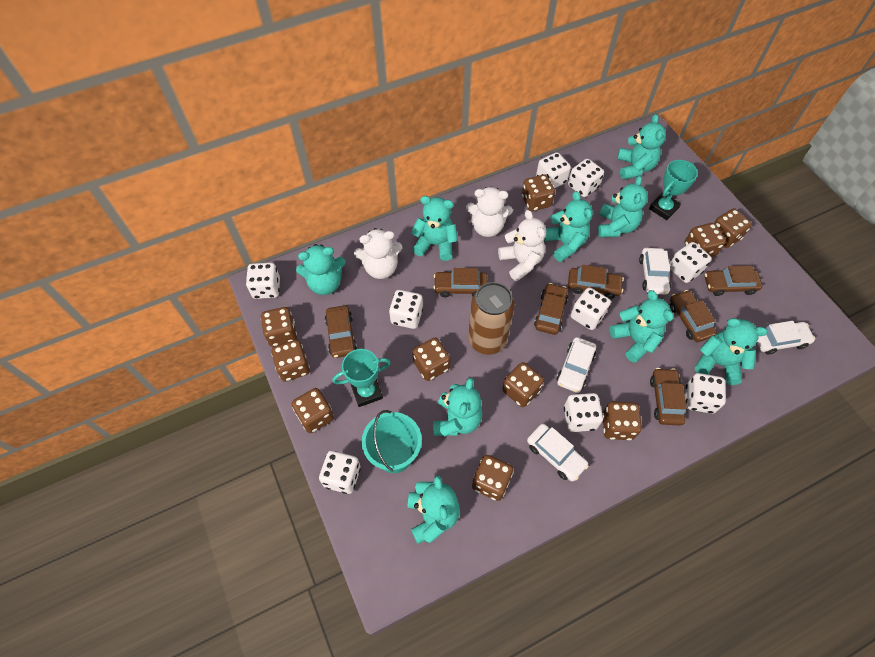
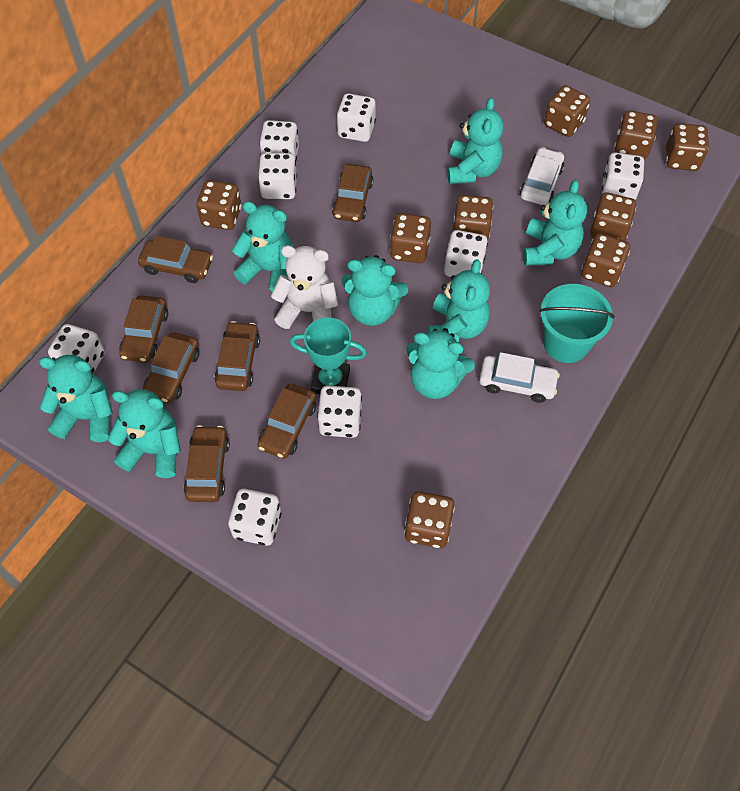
brown can: 1 -> 0
brown dice: 10 -> 9
turquoise teddy bear: 9 -> 8
turquoise trophy: 2 -> 1
white car: 4 -> 2
white dice: 9 -> 8
white teddy bear: 3 -> 1

